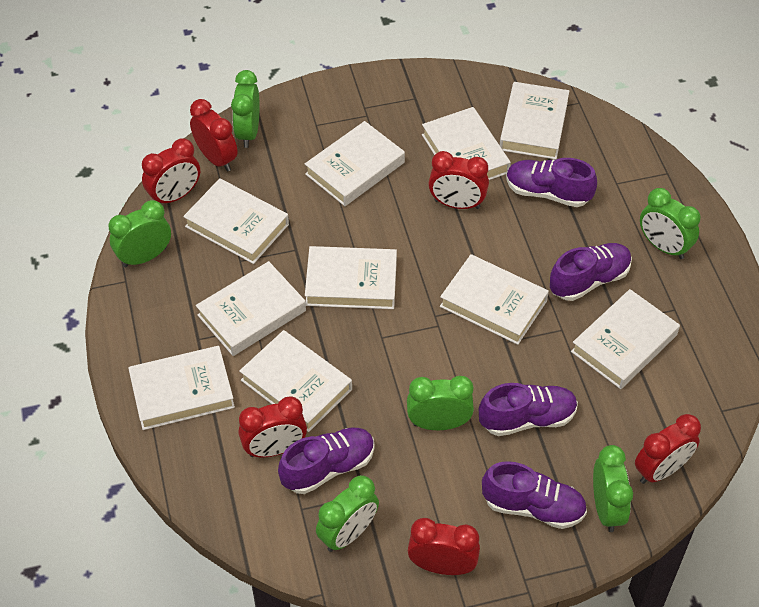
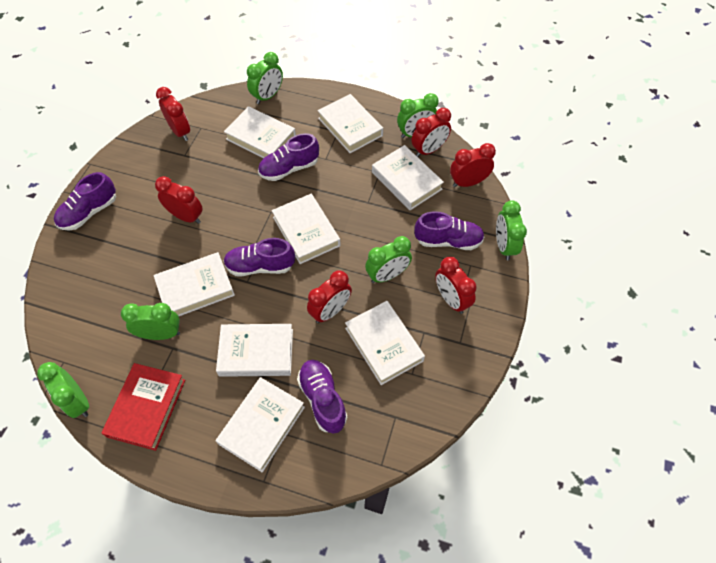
red book: 0 -> 1
white book: 10 -> 8

